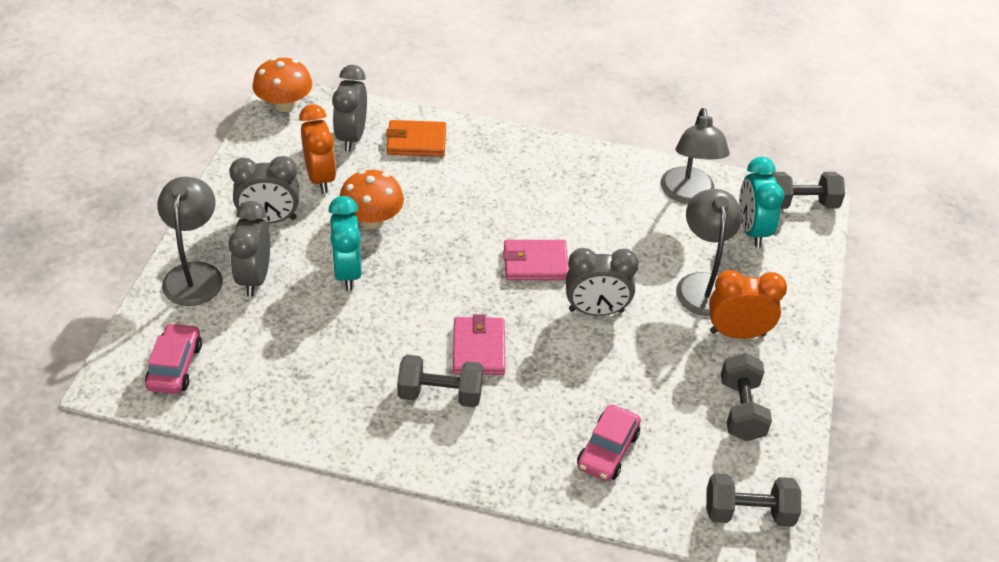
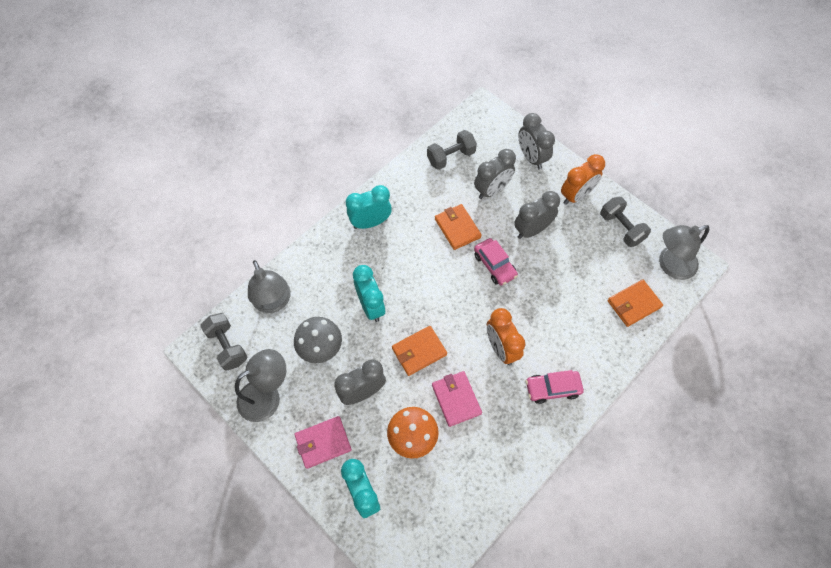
grey dumbbell: 4 -> 3
grey mushroom: 0 -> 1
orange mushroom: 2 -> 1
orange wallet: 1 -> 3
turquoise clock: 2 -> 3

